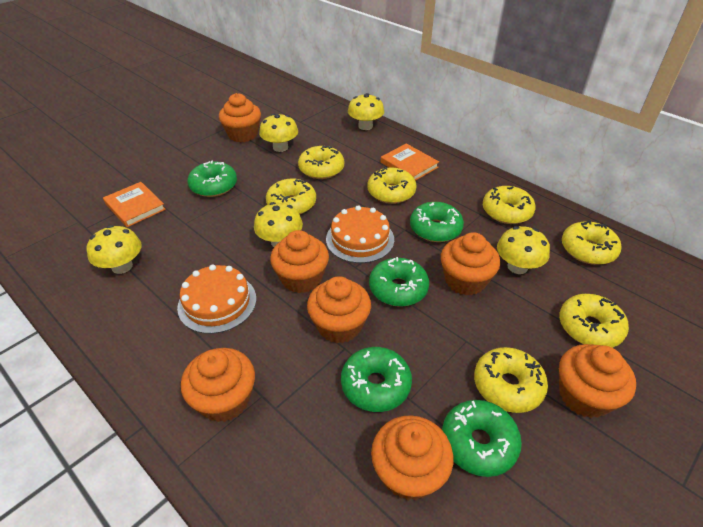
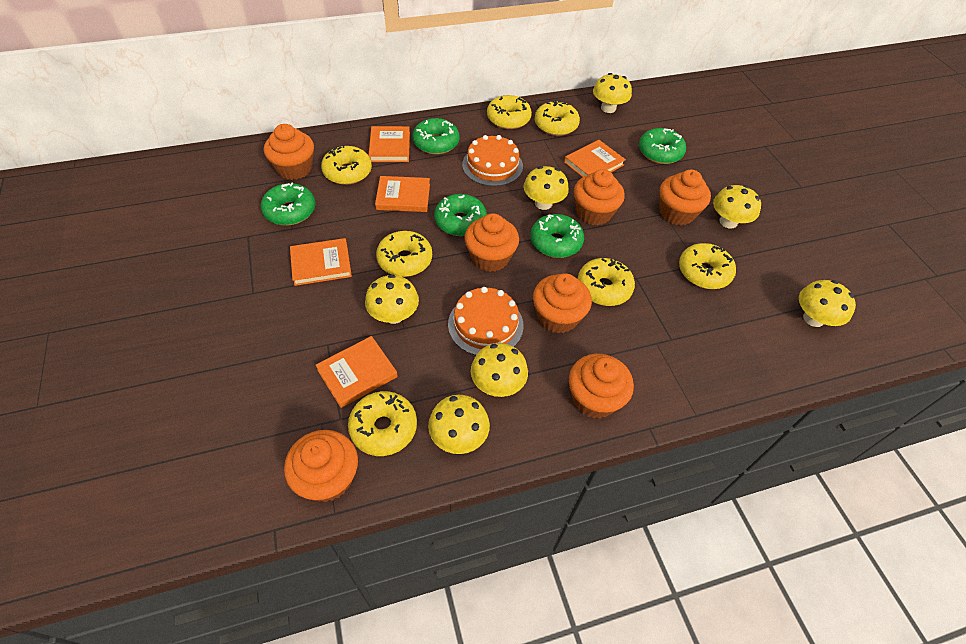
orange book: 2 -> 5
yellow mushroom: 5 -> 7

